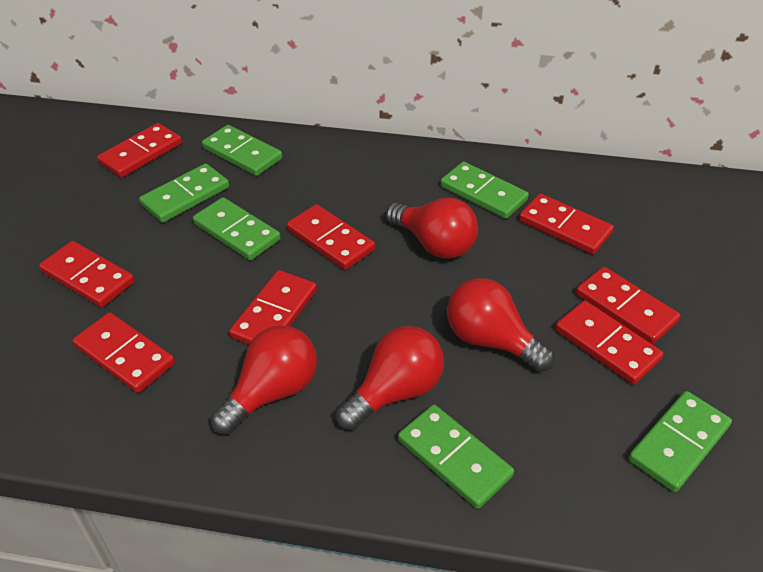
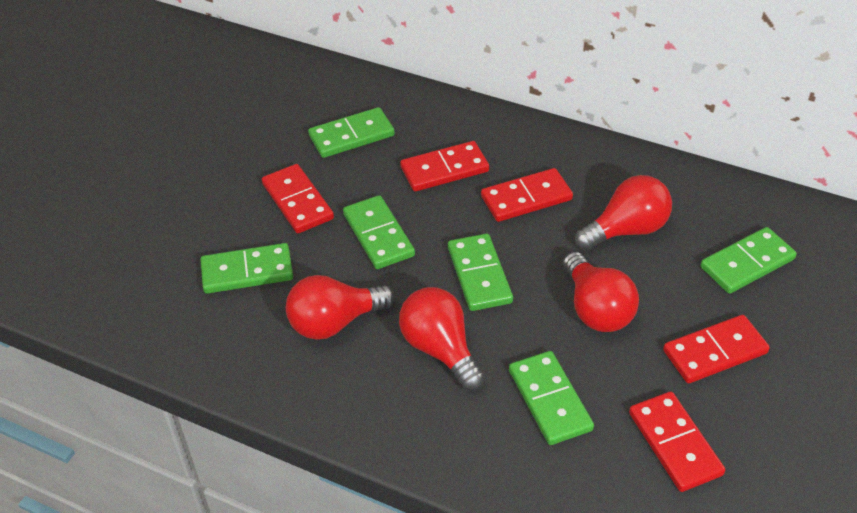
red domino: 8 -> 5

